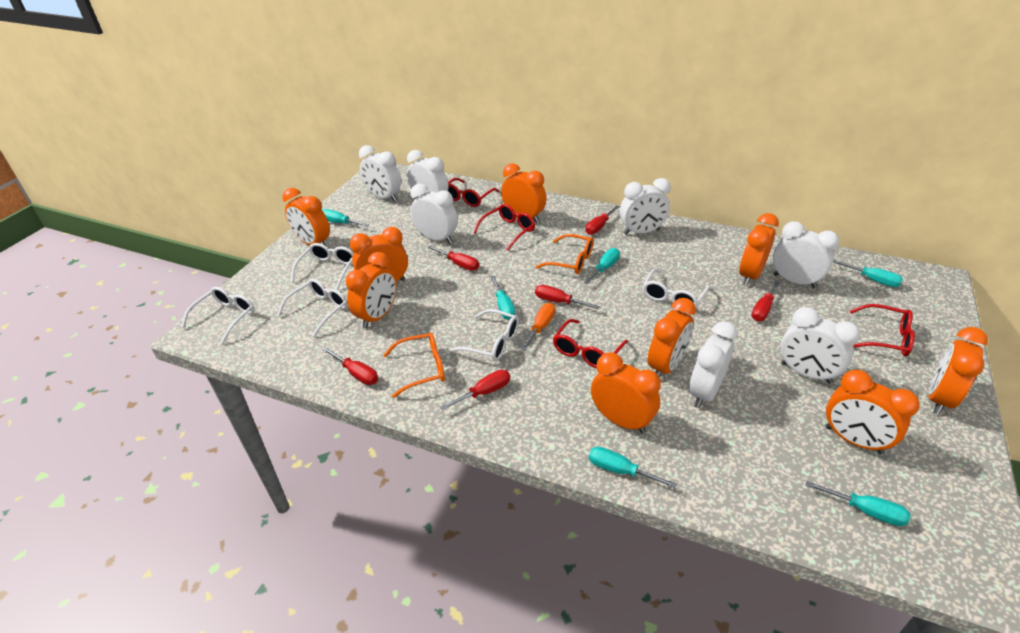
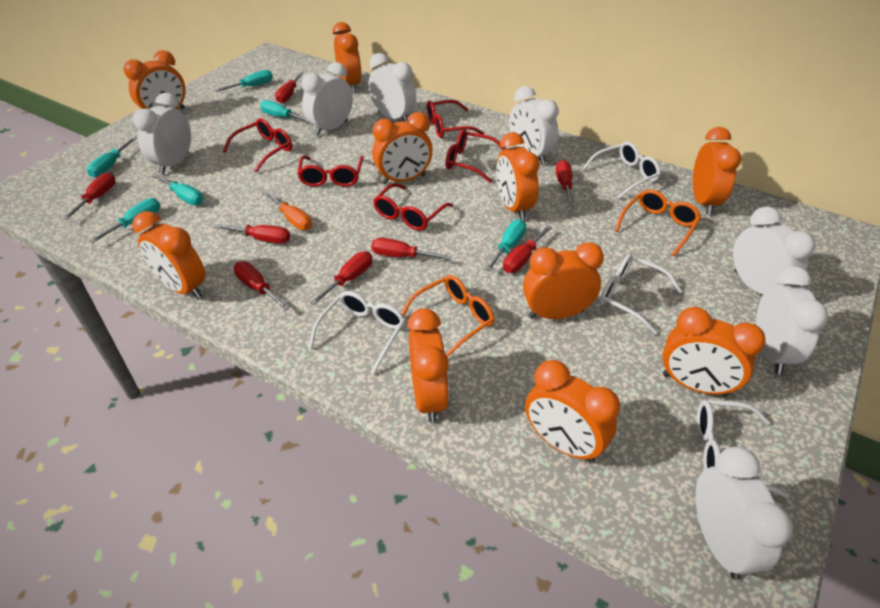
orange clock: 9 -> 10
red glasses: 4 -> 5
red screwdriver: 6 -> 8
white glasses: 5 -> 4

